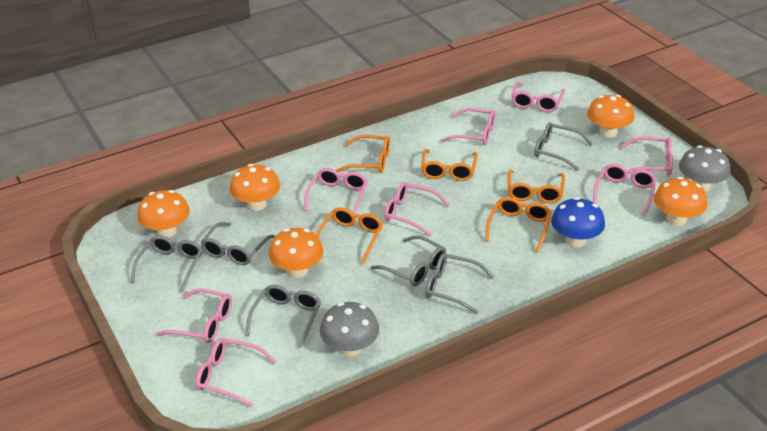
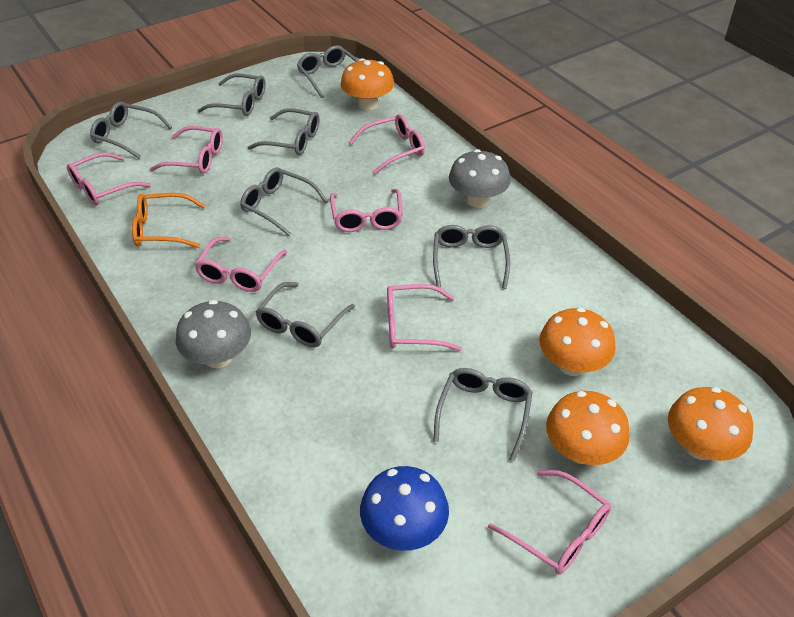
grey glasses: 6 -> 8
orange glasses: 5 -> 1
orange mushroom: 5 -> 4
pink glasses: 8 -> 7

